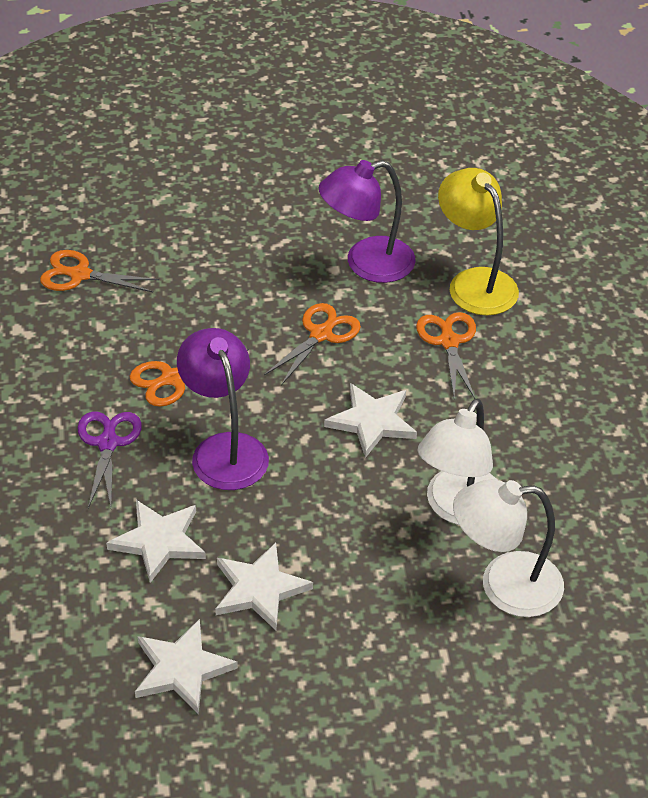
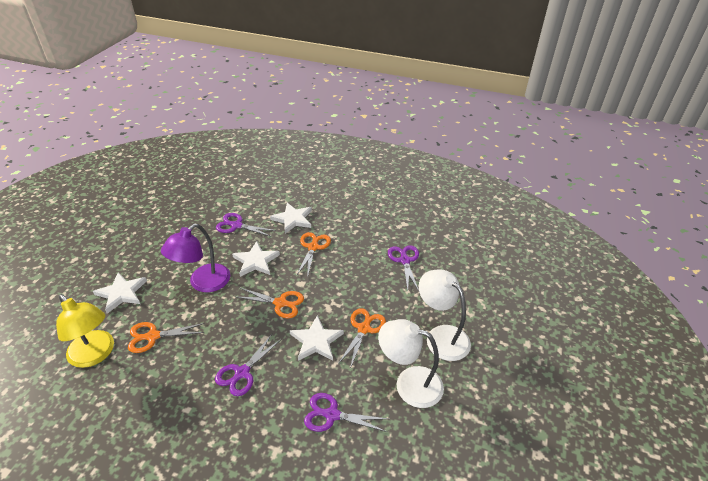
purple lamp: 2 -> 1
purple scissors: 1 -> 4

